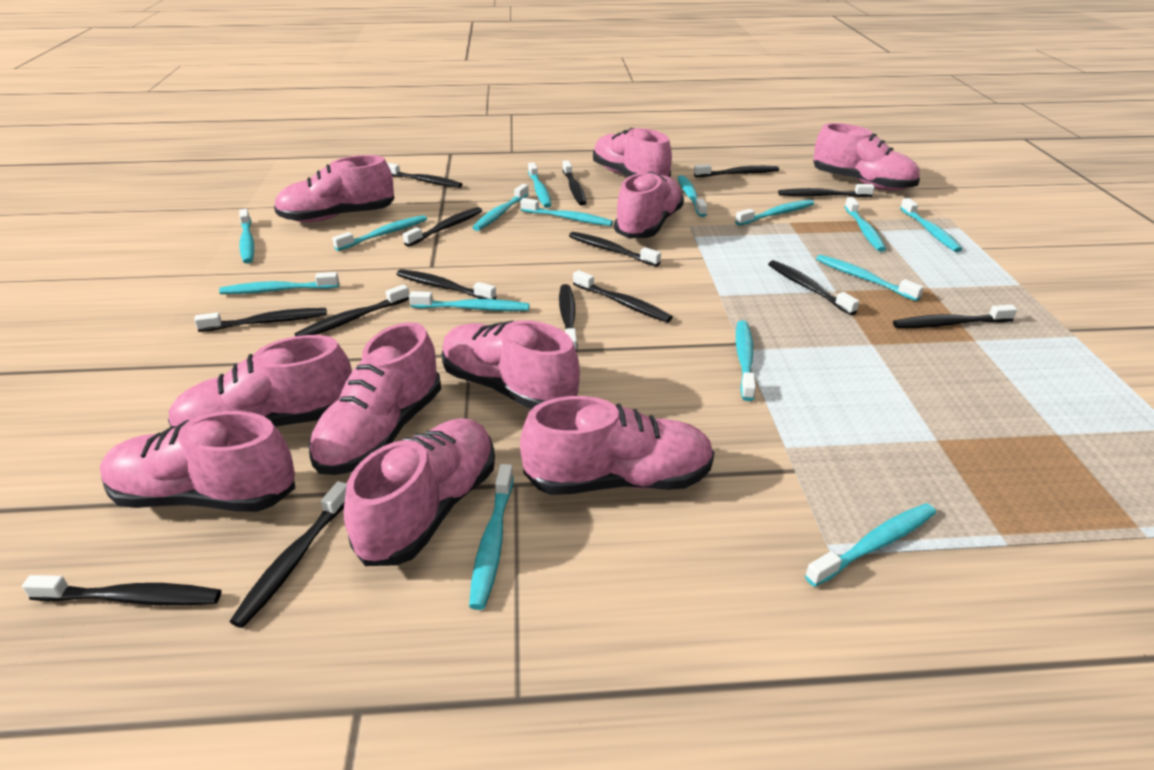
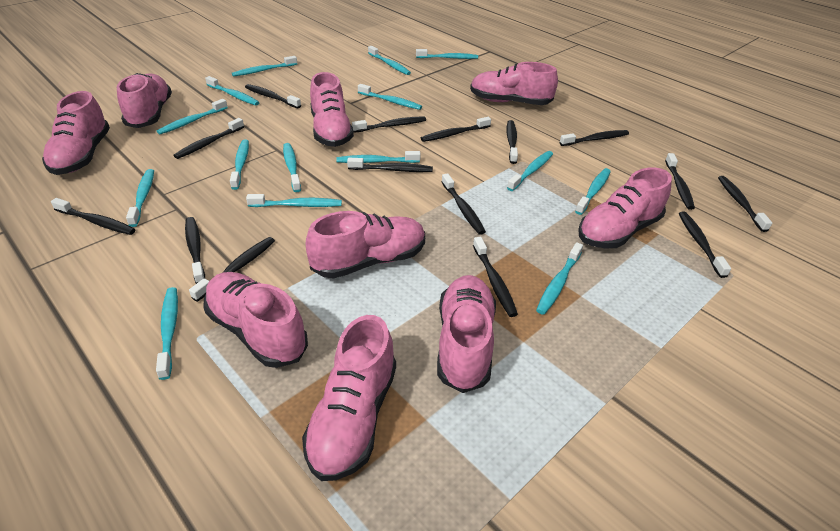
pink shoe: 10 -> 9

